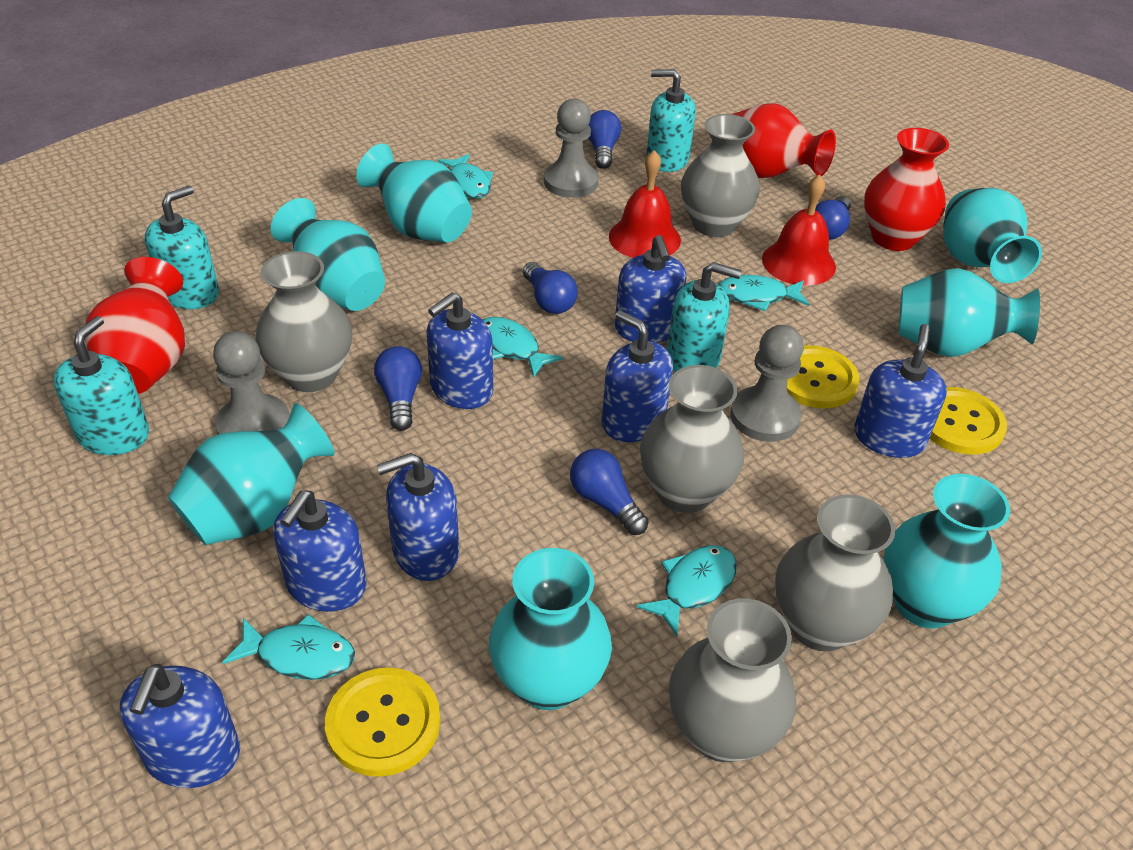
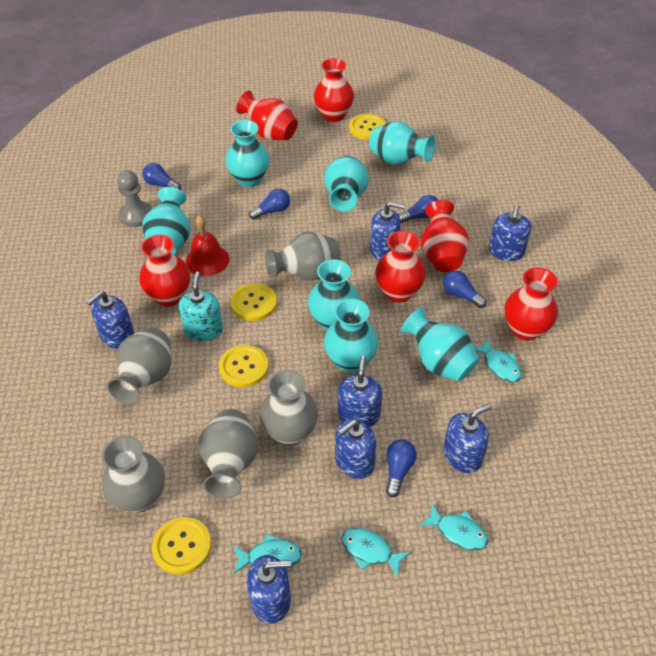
grey pawn: 3 -> 1
red bell: 2 -> 1
red vase: 3 -> 6
turquoise fish: 5 -> 4
turquoise soap dispenser: 4 -> 1
yellow button: 3 -> 4

